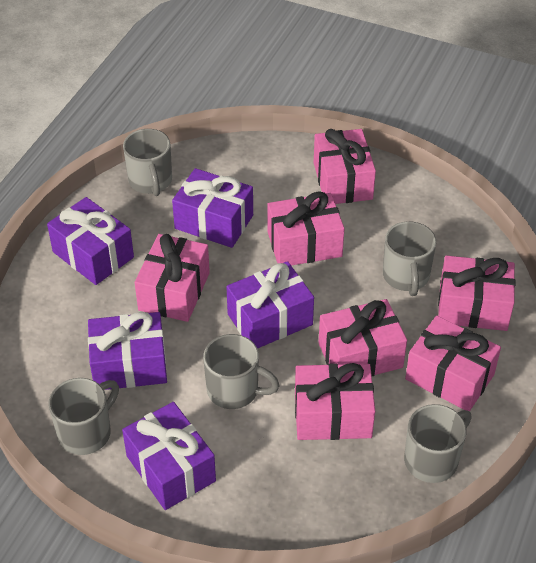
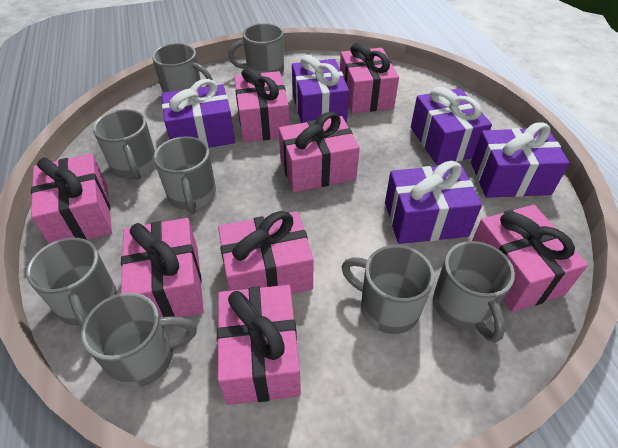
grey mug: 5 -> 8
pink gift: 7 -> 8

